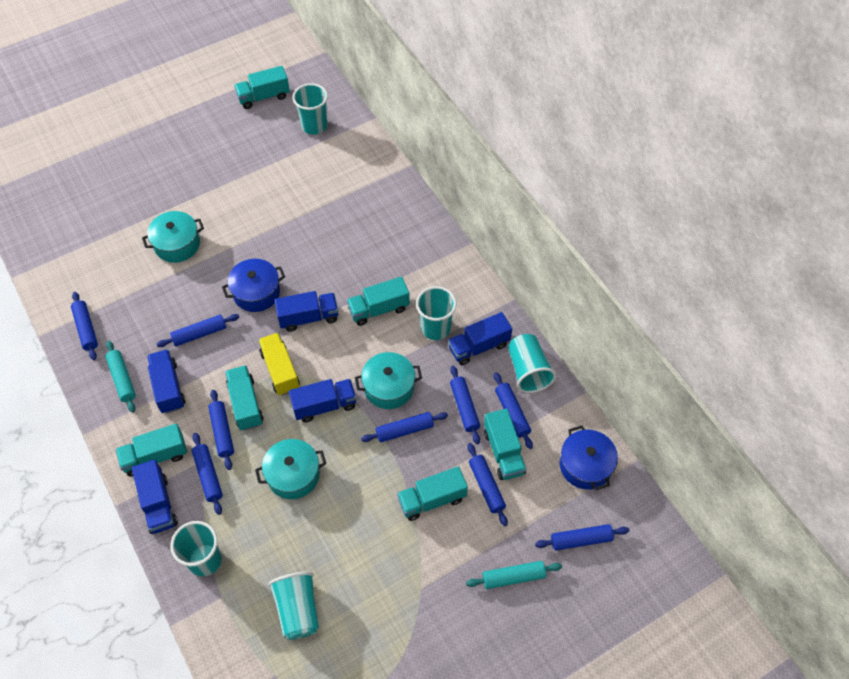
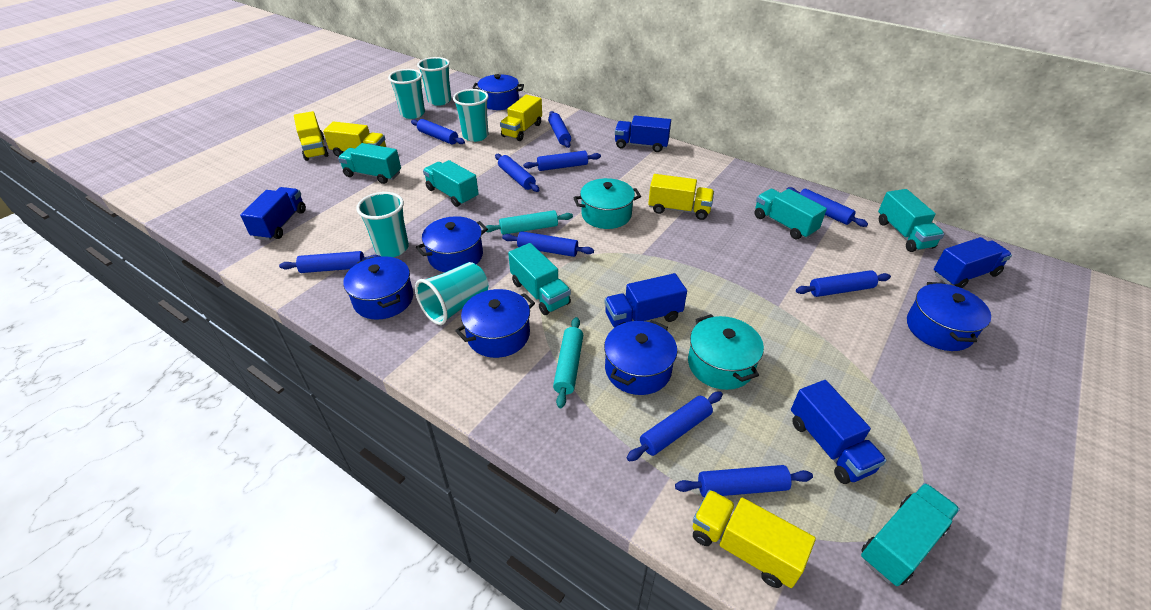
blue pot: 2 -> 6
blue rolling pin: 9 -> 10
turquoise pot: 3 -> 2
yellow truck: 1 -> 5

